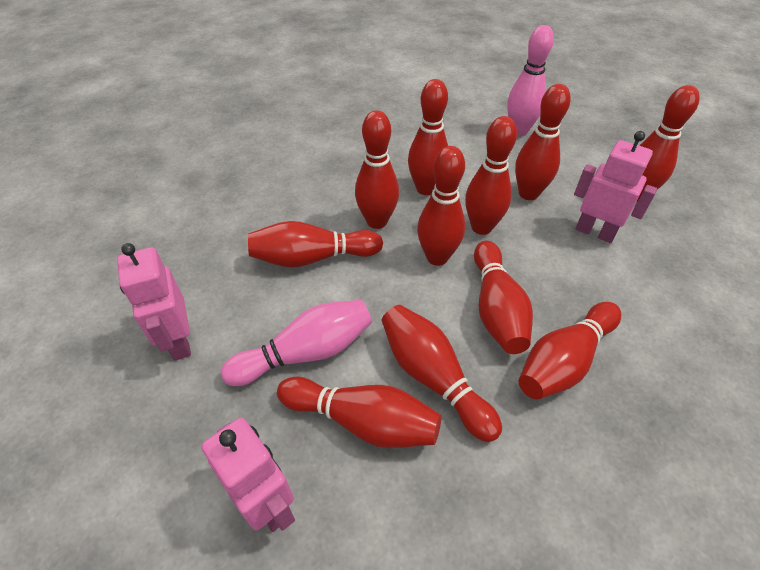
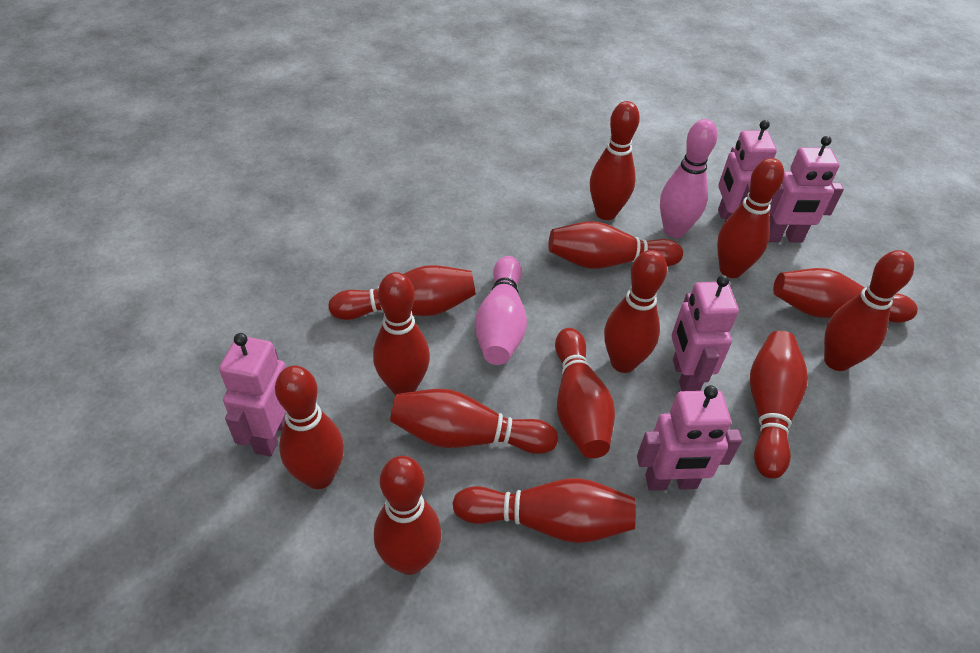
pink robot: 3 -> 5
red bowling pin: 11 -> 14

